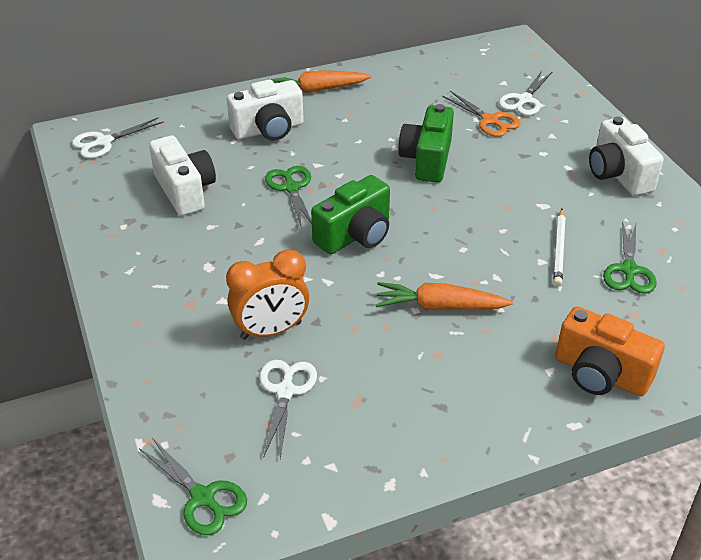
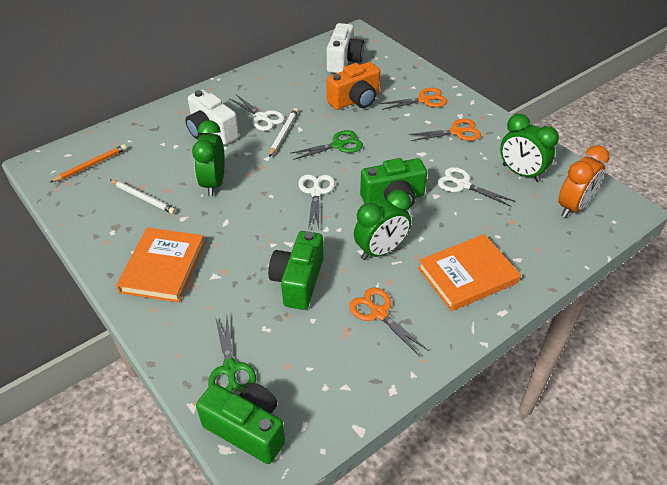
green camera: 2 -> 3
green clock: 0 -> 3
green scissors: 3 -> 2
orange book: 0 -> 2
orange carrot: 2 -> 0
orange pencil: 0 -> 1
orange scissors: 1 -> 3
white camera: 3 -> 2
white pencil: 1 -> 2

